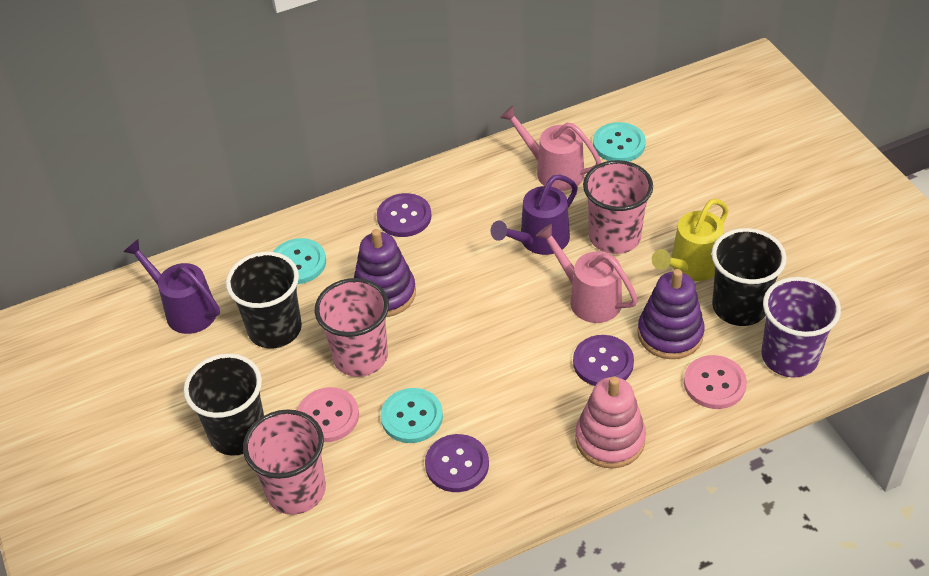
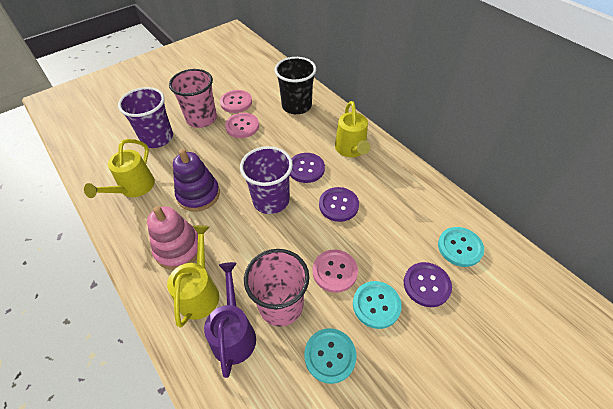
black cup: 3 -> 1
pink button: 2 -> 3
pink cup: 3 -> 2
pink watering can: 2 -> 0
purple cup: 1 -> 2
purple stacking toy: 2 -> 1
purple watering can: 2 -> 1
yellow watering can: 1 -> 3

